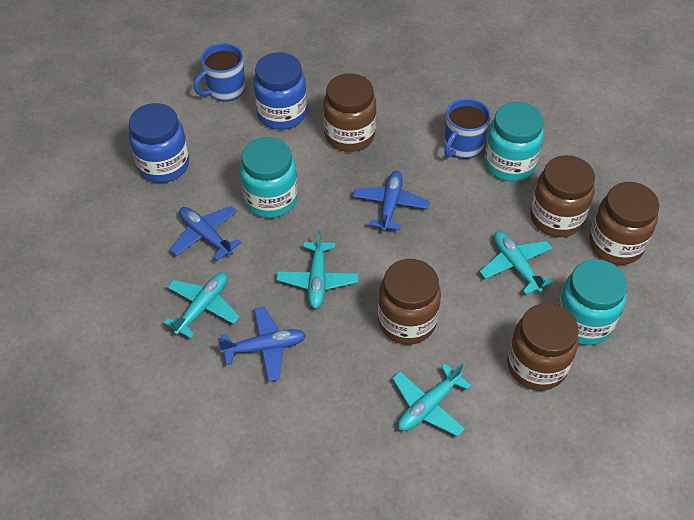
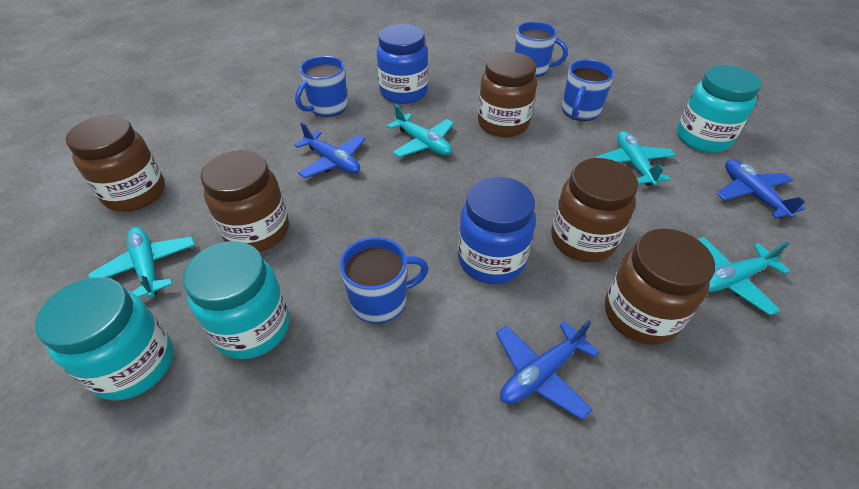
blue mug: 2 -> 4

